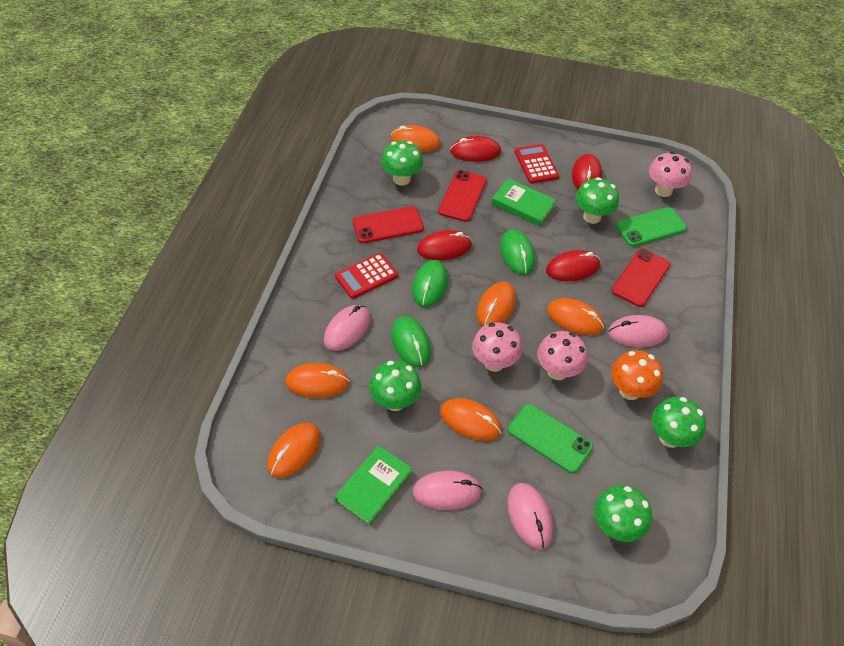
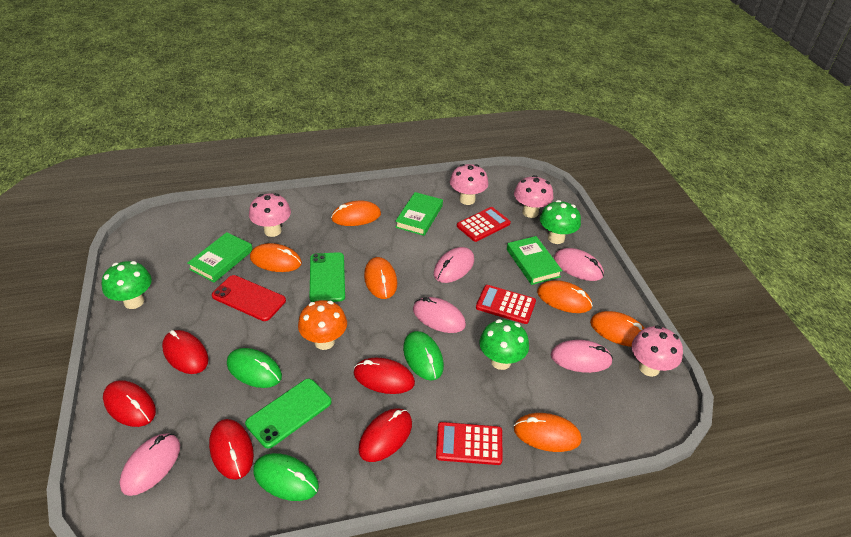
green book: 2 -> 3
green mushroom: 5 -> 3
pink mouse: 4 -> 5
pink mushroom: 3 -> 4
red calculator: 2 -> 3
red mouse: 4 -> 5
red phone: 3 -> 1

